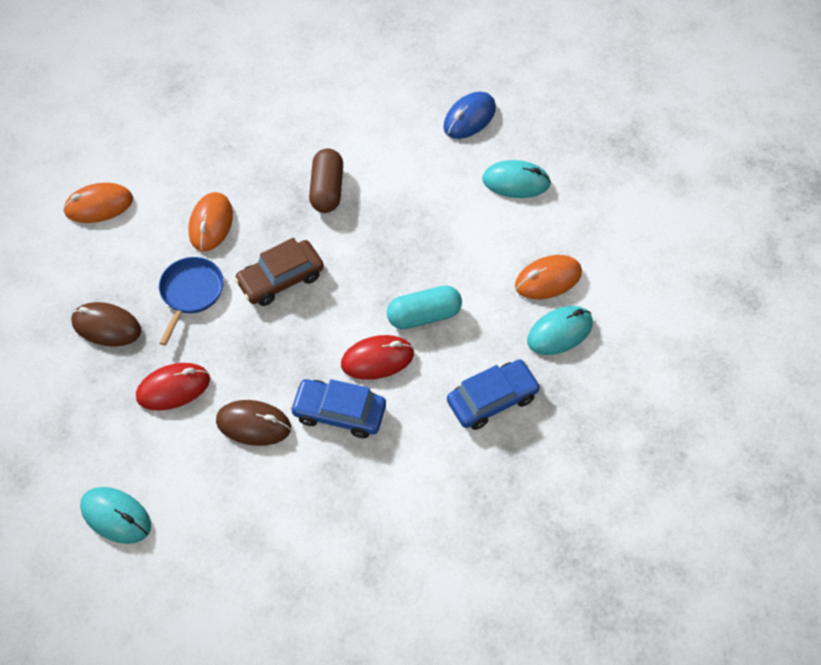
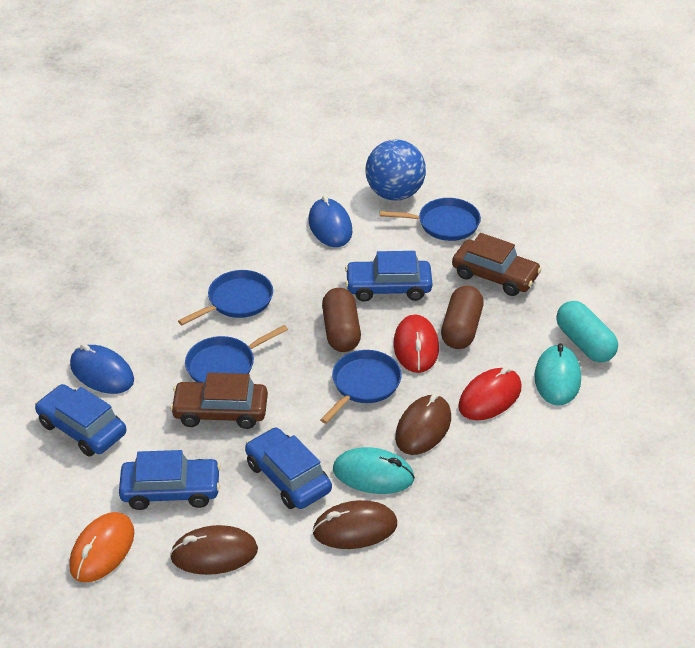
blue ball: 0 -> 1
blue car: 2 -> 4
blue mouse: 1 -> 2
blue pan: 1 -> 4
brown capsule: 1 -> 2
brown car: 1 -> 2
brown mouse: 2 -> 3
orange mouse: 3 -> 1
turquoise mouse: 3 -> 2

